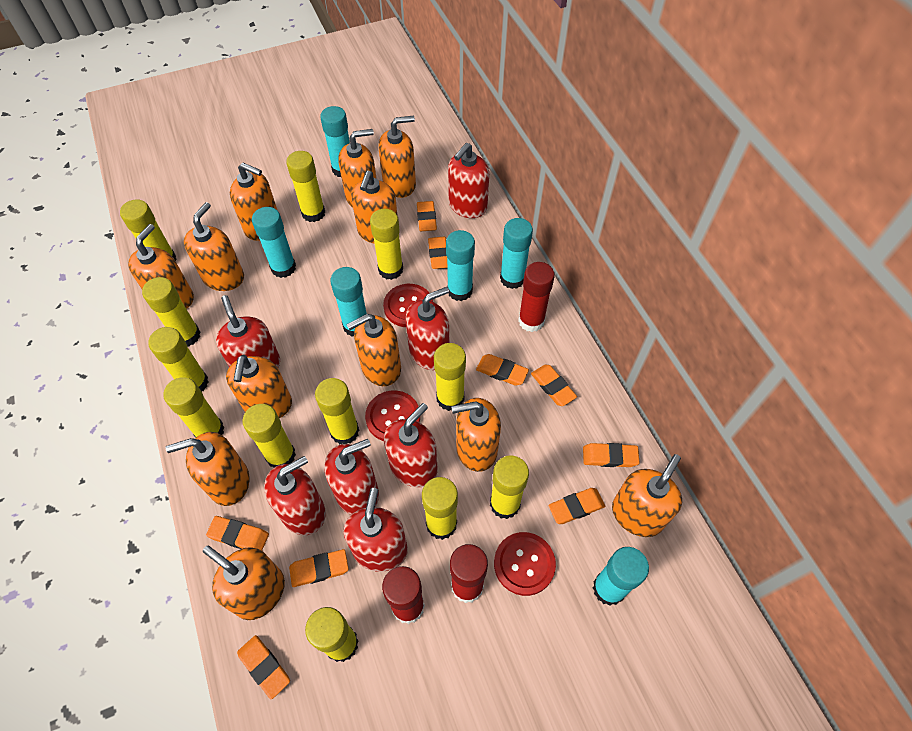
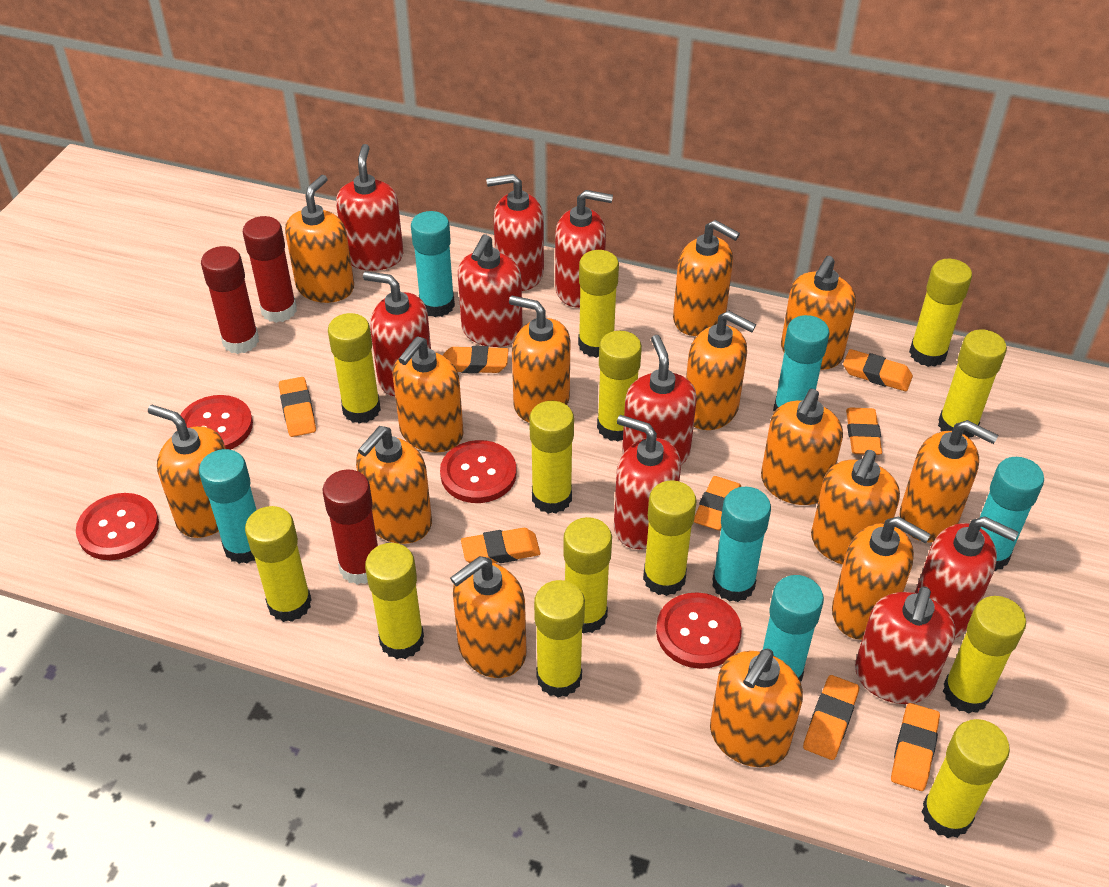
orange eraser: 9 -> 8
orange soap dispenser: 12 -> 14
red button: 3 -> 4
red soap dispenser: 7 -> 9
yellow glue stick: 12 -> 13

